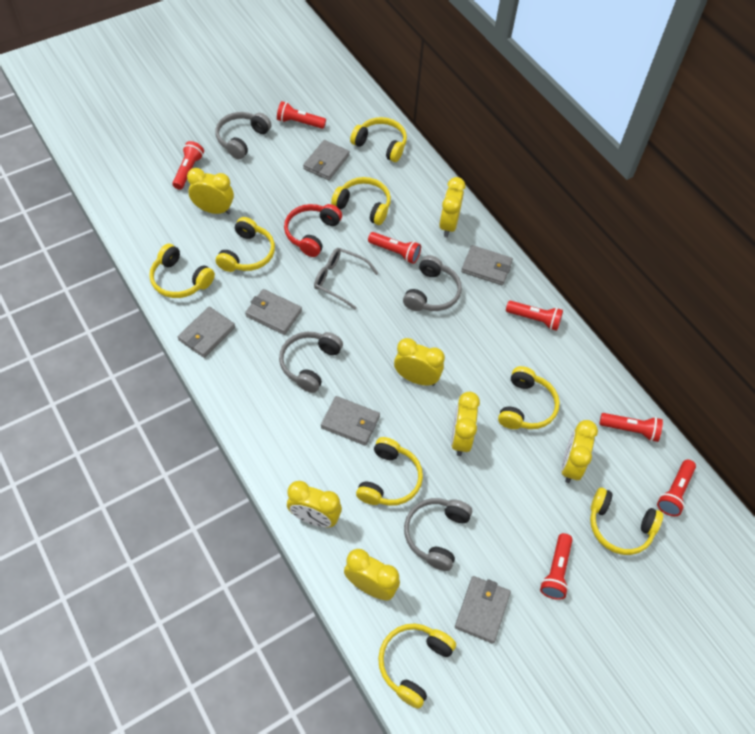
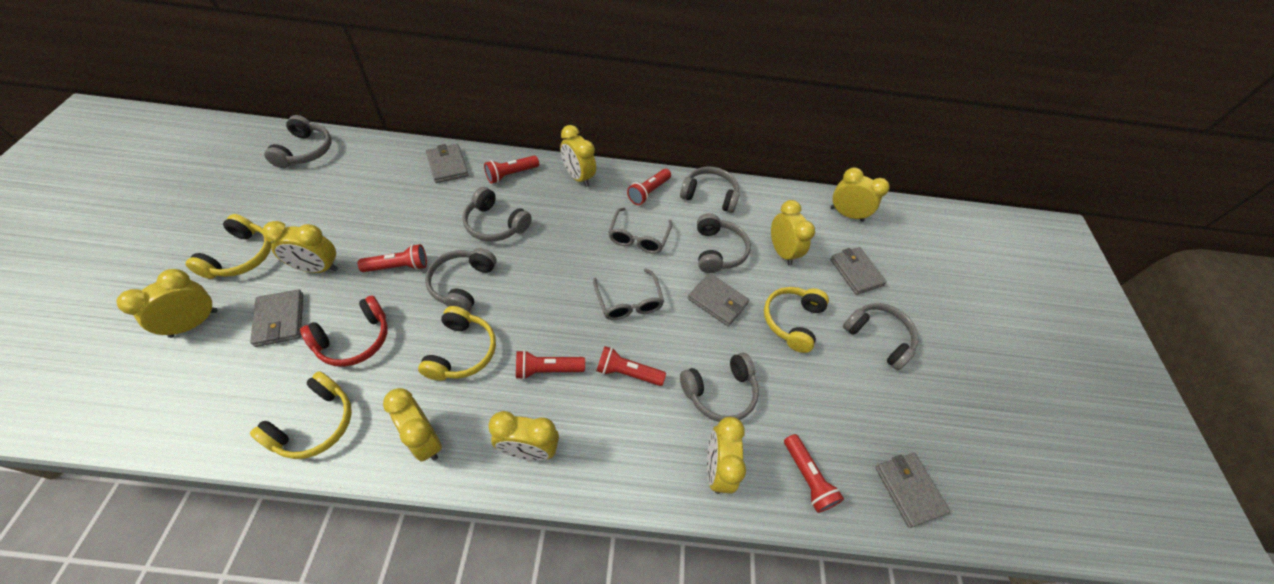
grey glasses: 1 -> 2
grey headphones: 4 -> 7
grey wallet: 6 -> 5
red flashlight: 7 -> 6
yellow clock: 7 -> 8
yellow headphones: 8 -> 4

